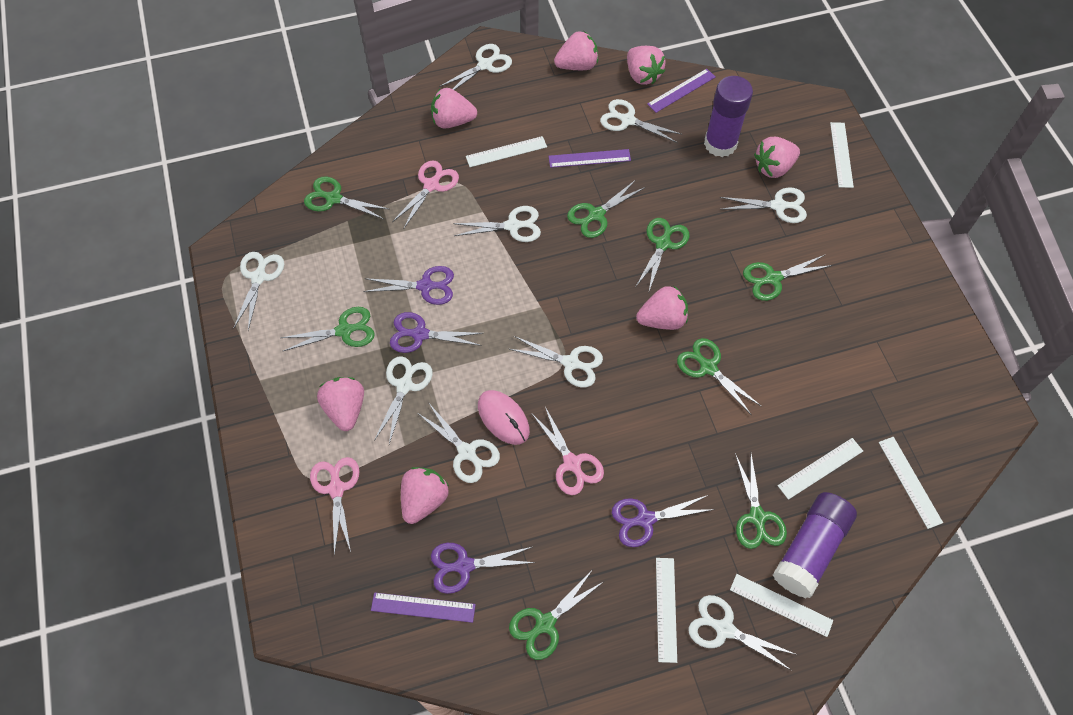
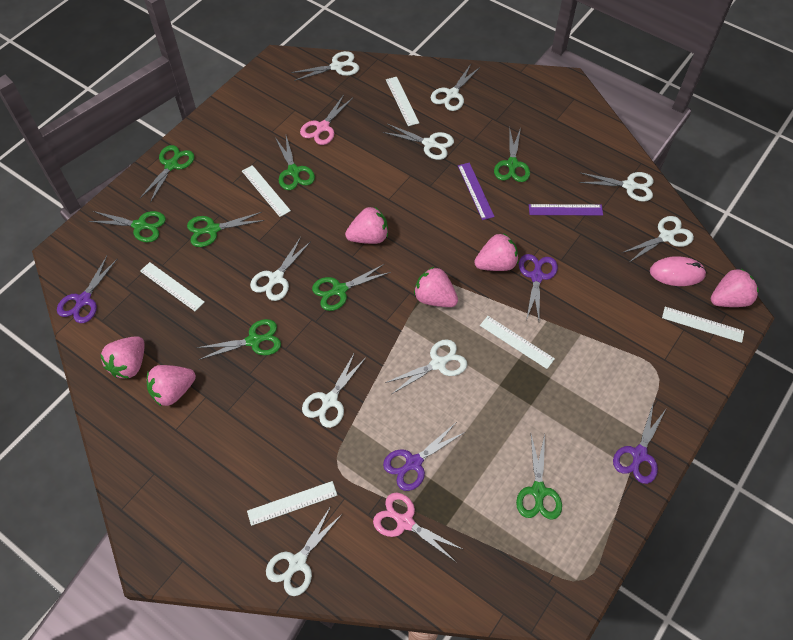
pink scissors: 3 -> 2
pink strawberry: 7 -> 6
purple glue stick: 2 -> 0
purple ruler: 3 -> 2

